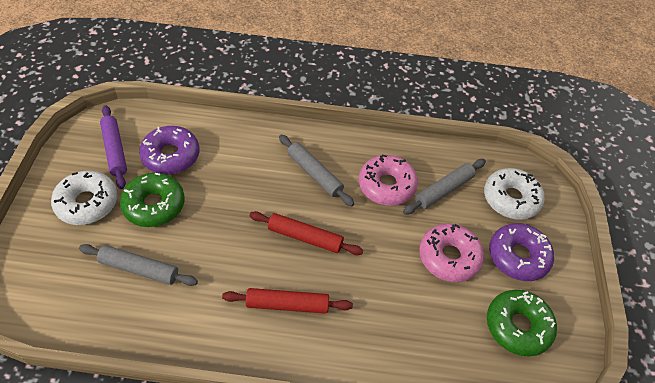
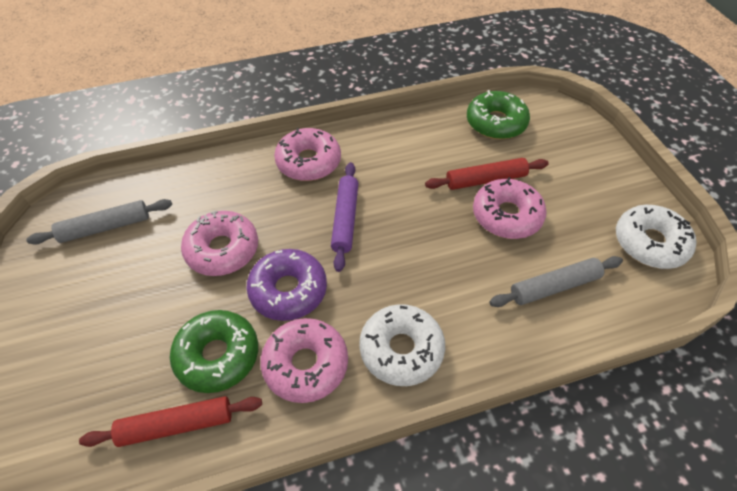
grey rolling pin: 3 -> 2
pink donut: 2 -> 4
purple donut: 2 -> 1

